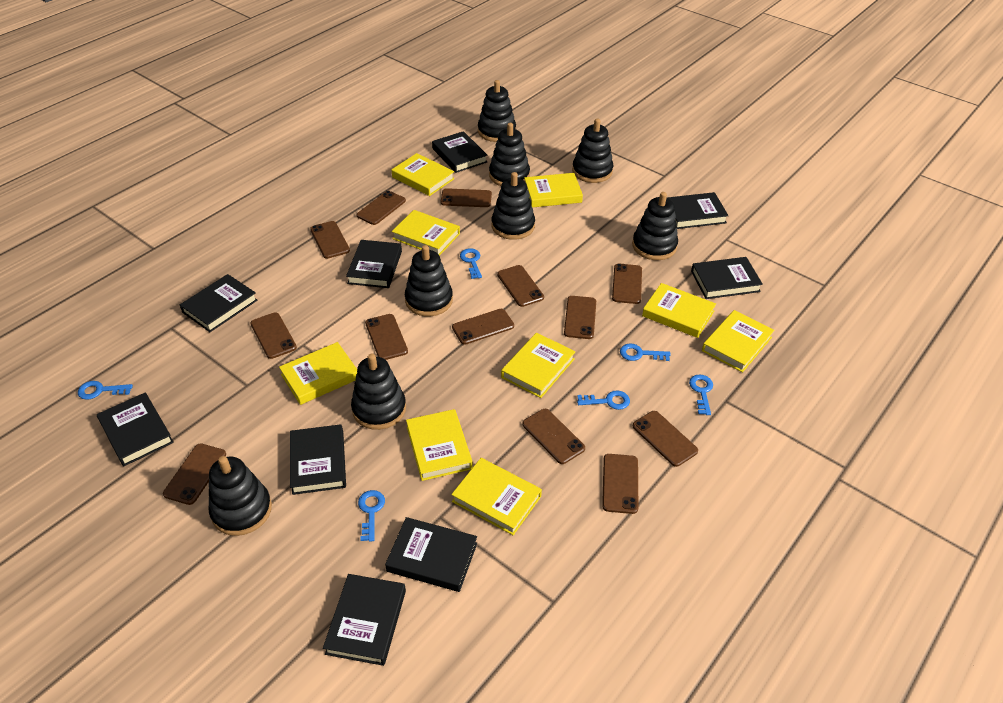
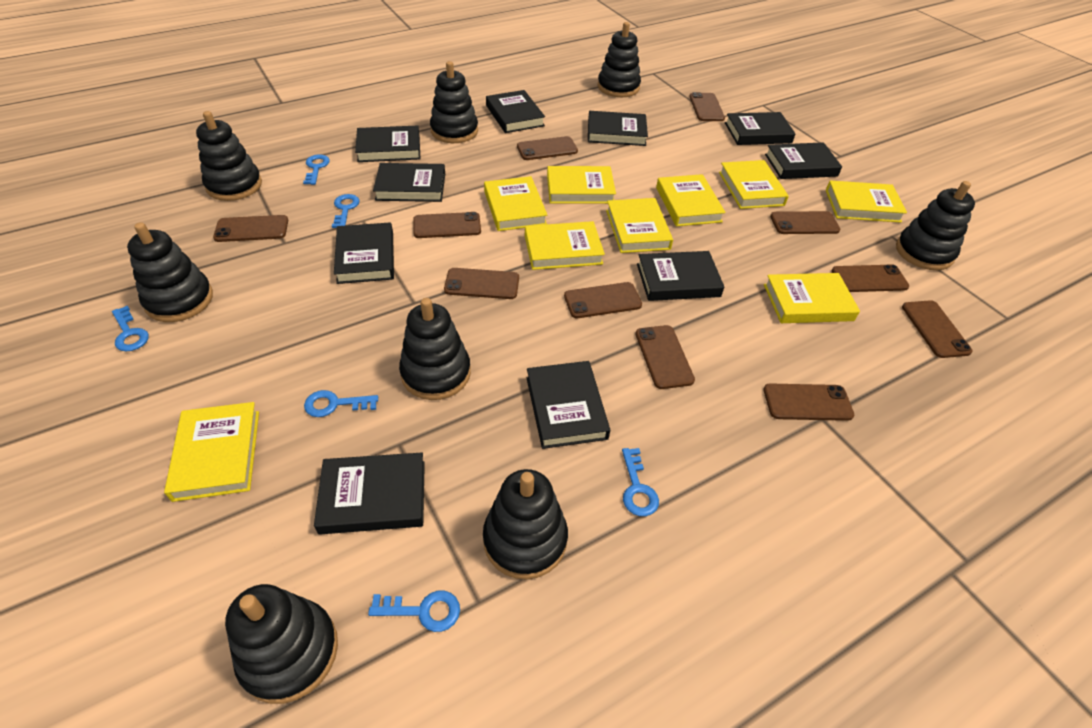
black book: 9 -> 10
brown phone: 13 -> 11

